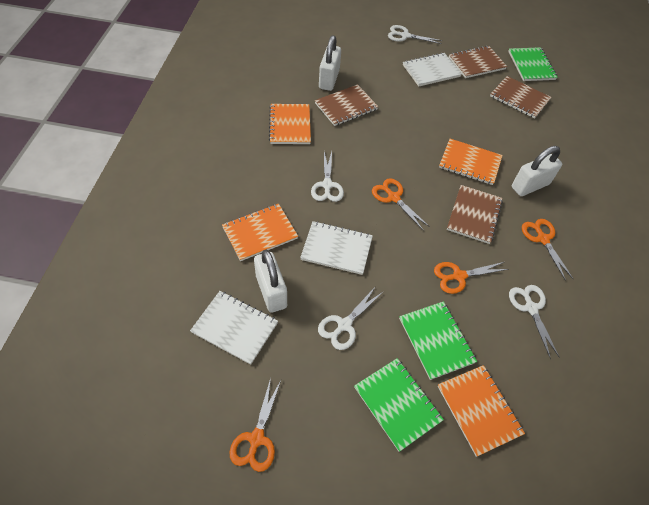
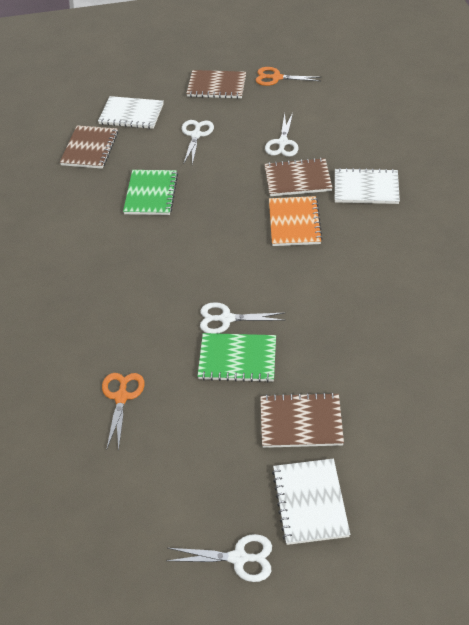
green notebook: 3 -> 2
orange notebook: 4 -> 1
orange scissors: 4 -> 2
white padlock: 3 -> 0

